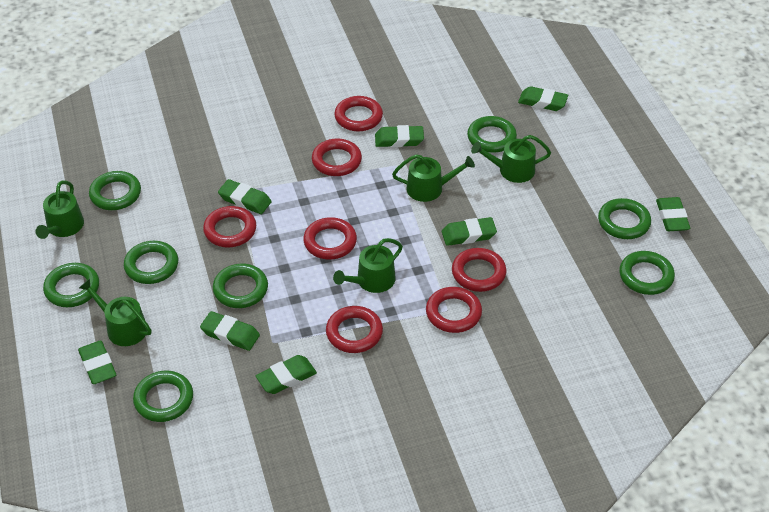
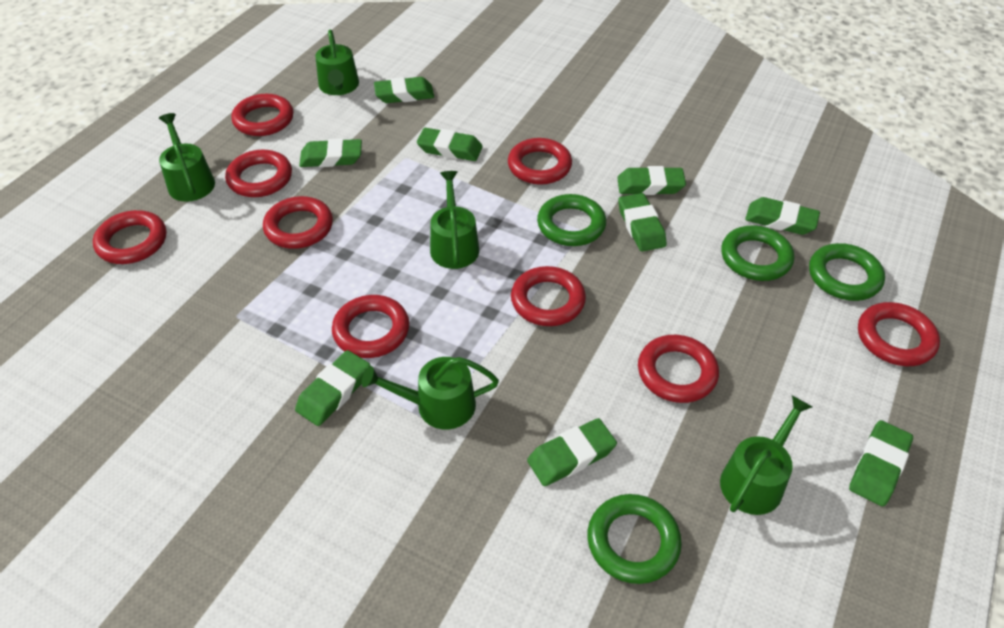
green eraser: 8 -> 9
green ring: 8 -> 4
red ring: 7 -> 9

